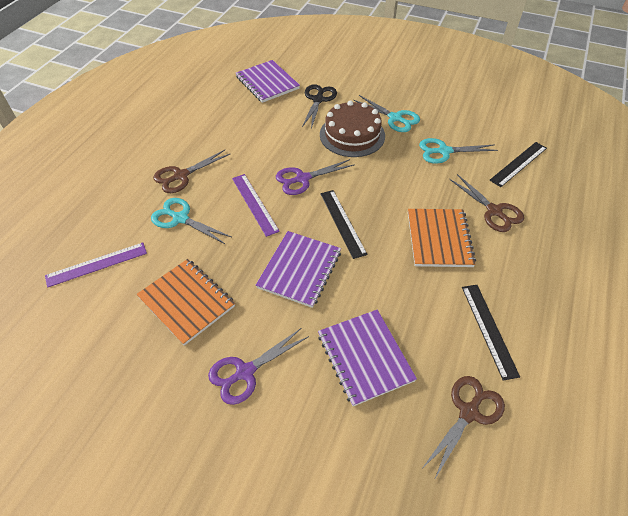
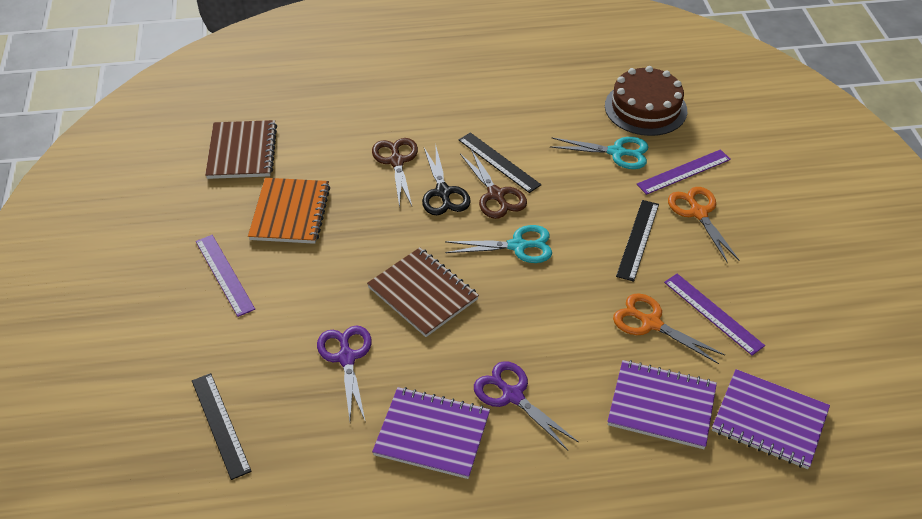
brown notebook: 0 -> 2
brown scissors: 3 -> 2
orange notebook: 2 -> 1
orange scissors: 0 -> 2
purple ruler: 2 -> 3
turquoise scissors: 3 -> 2

